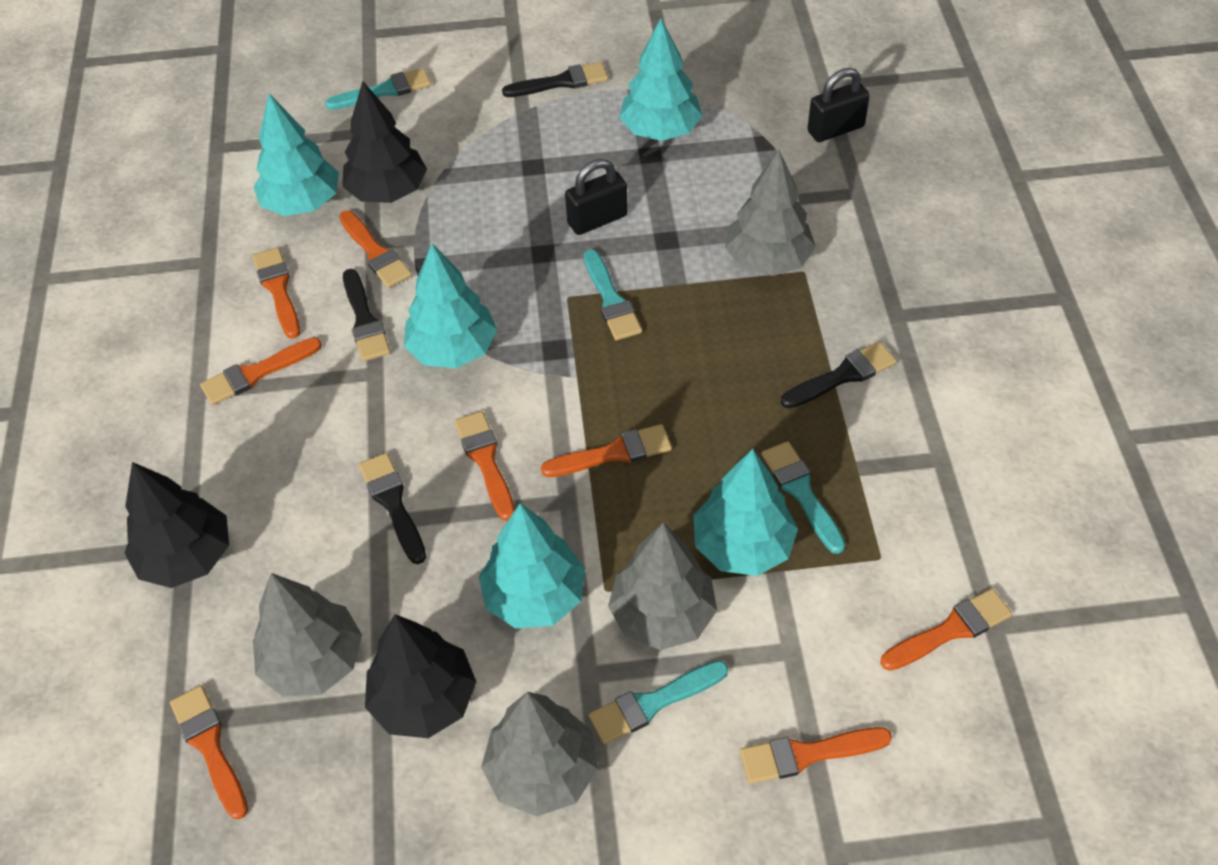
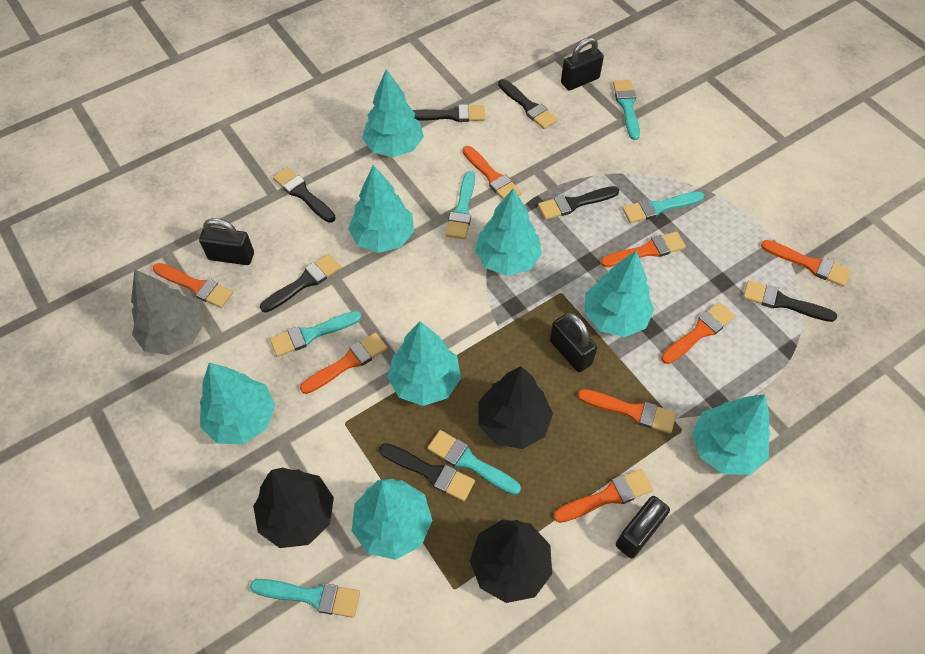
black brush: 4 -> 7
black padlock: 2 -> 4
grey tree: 4 -> 1
turquoise brush: 4 -> 6
turquoise tree: 5 -> 8

